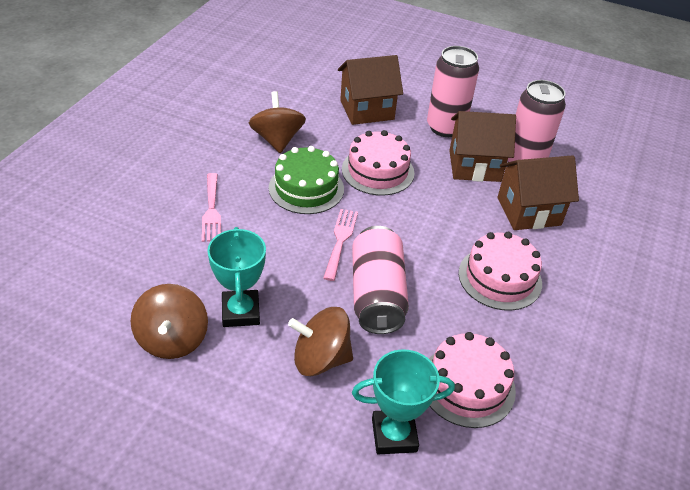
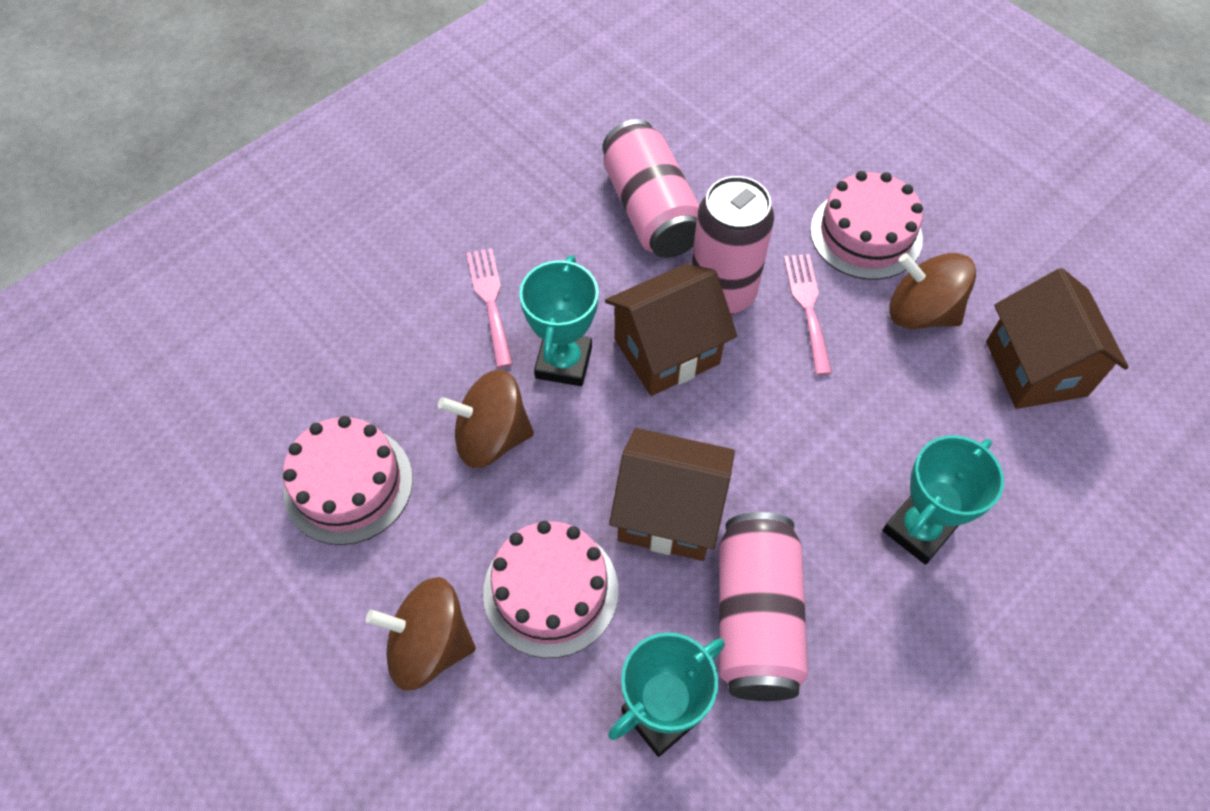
green cake: 1 -> 0
turquoise trophy: 2 -> 3

